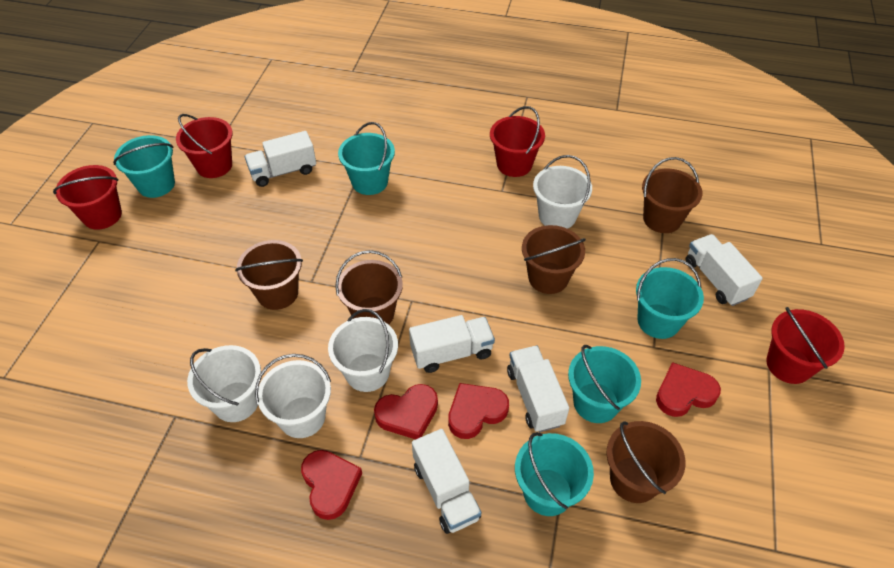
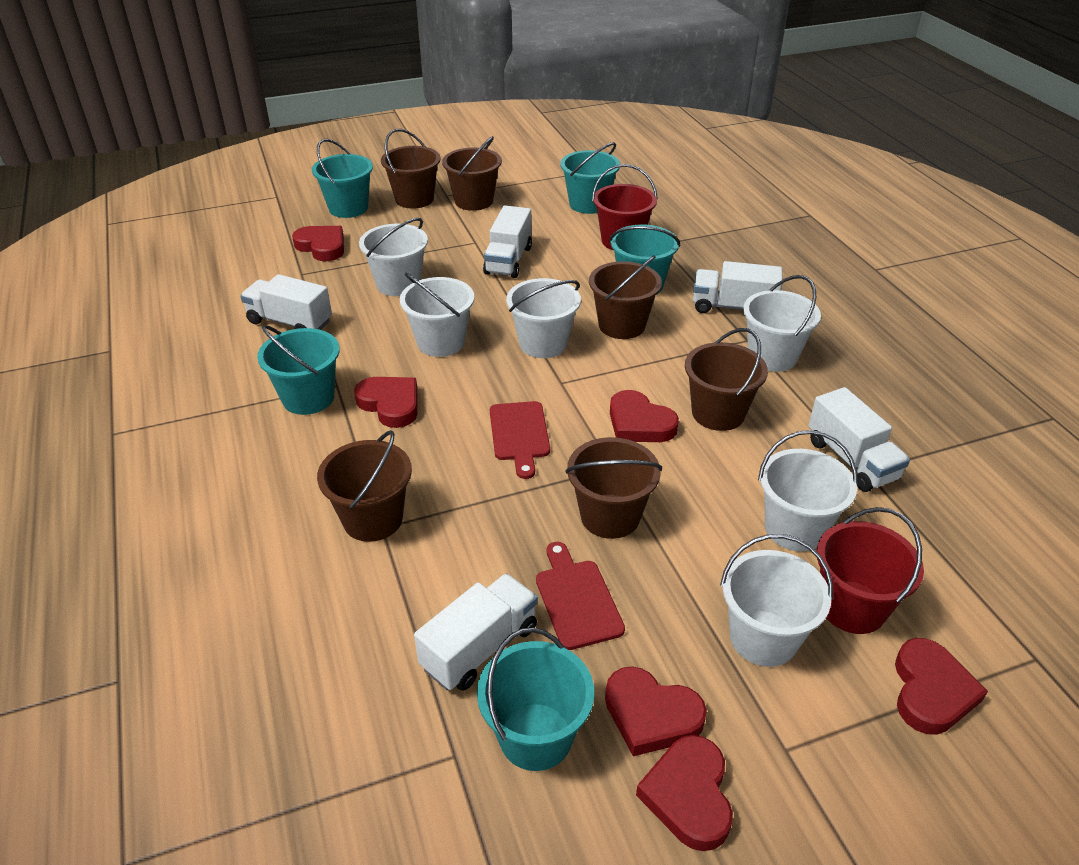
brown bucket: 5 -> 6
red bucket: 4 -> 2
red cutting board: 0 -> 2
red heart: 4 -> 6
white bucket: 4 -> 6

